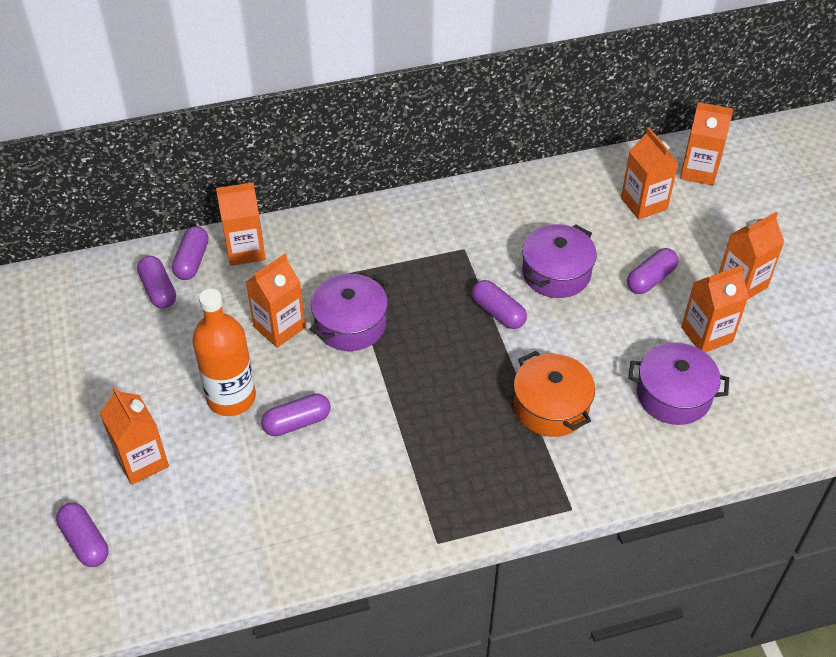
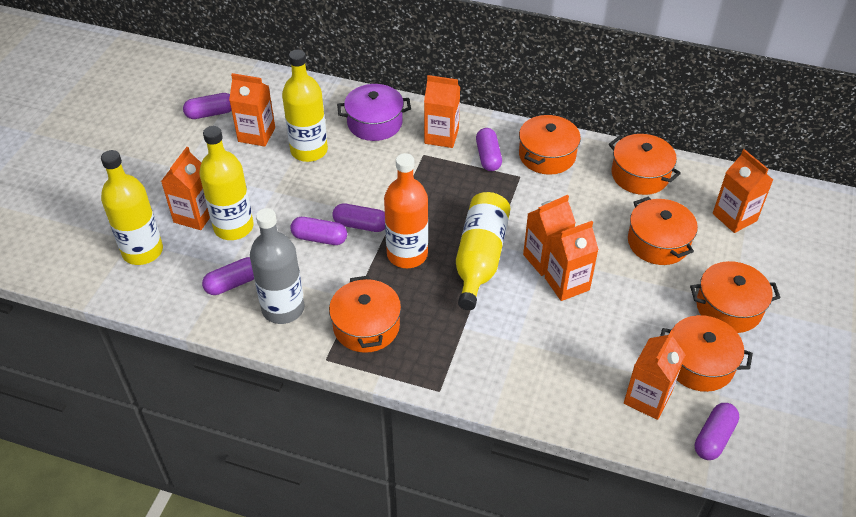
grey bottle: 0 -> 1
orange pot: 1 -> 6
purple pot: 3 -> 1
yellow bottle: 0 -> 4

